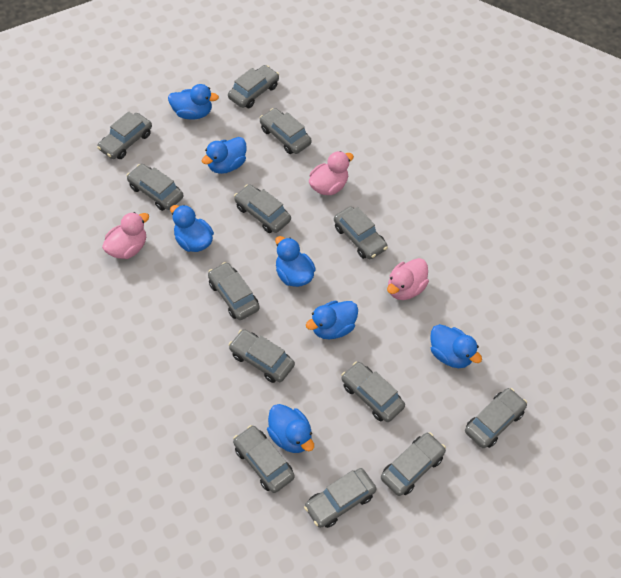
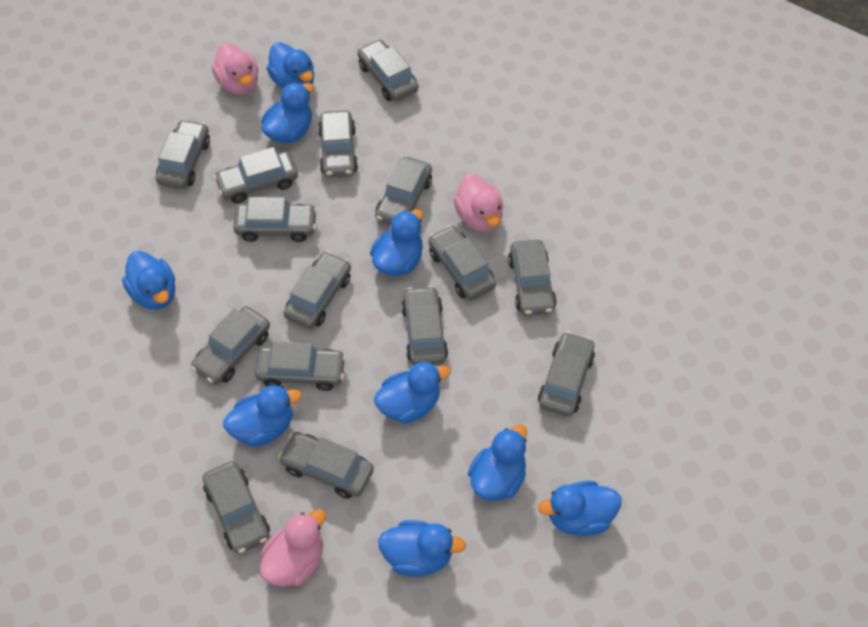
blue duck: 7 -> 9
grey car: 13 -> 15

